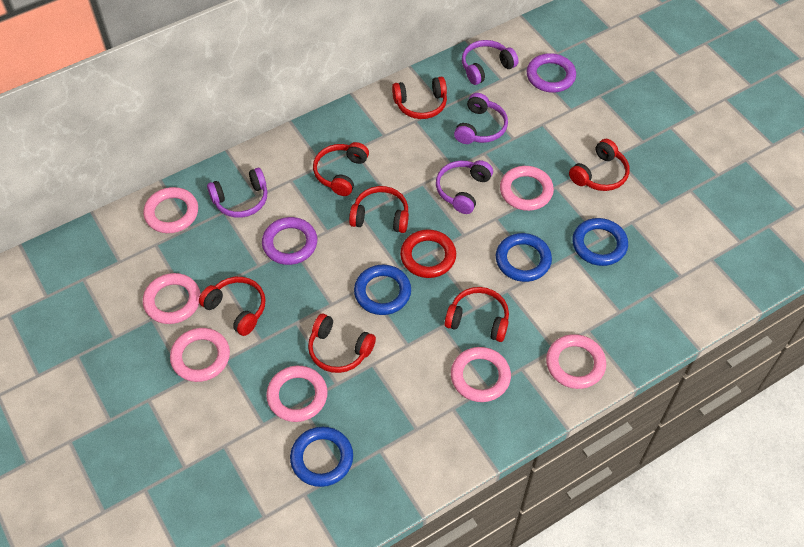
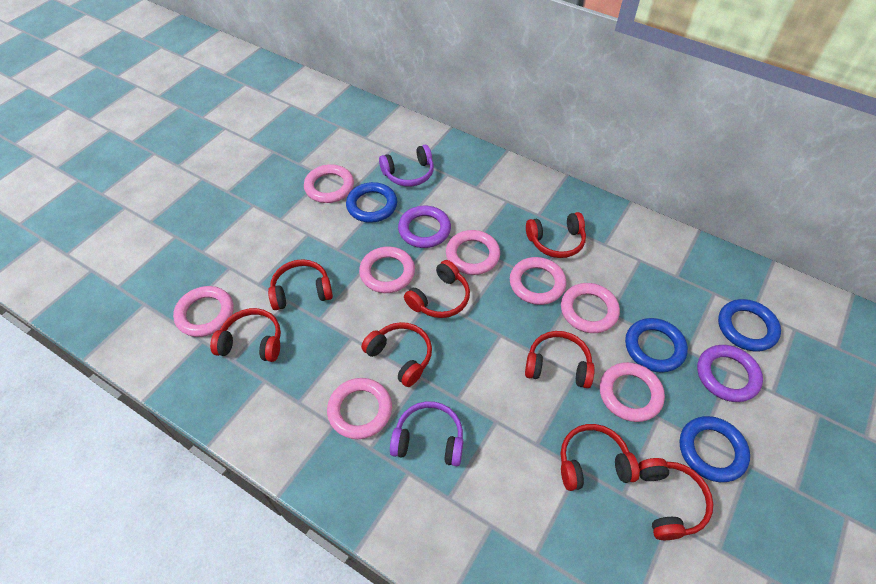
pink ring: 7 -> 8
purple headphones: 4 -> 2
red headphones: 7 -> 8
red ring: 1 -> 0

